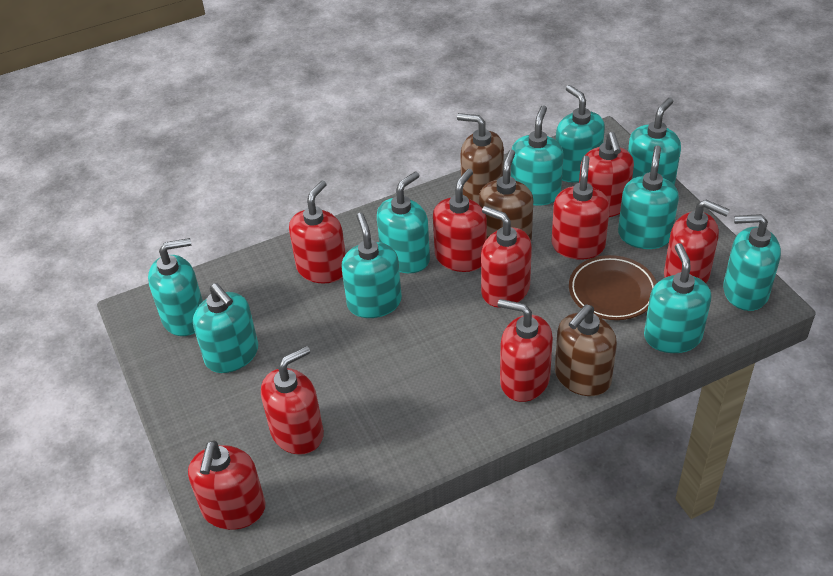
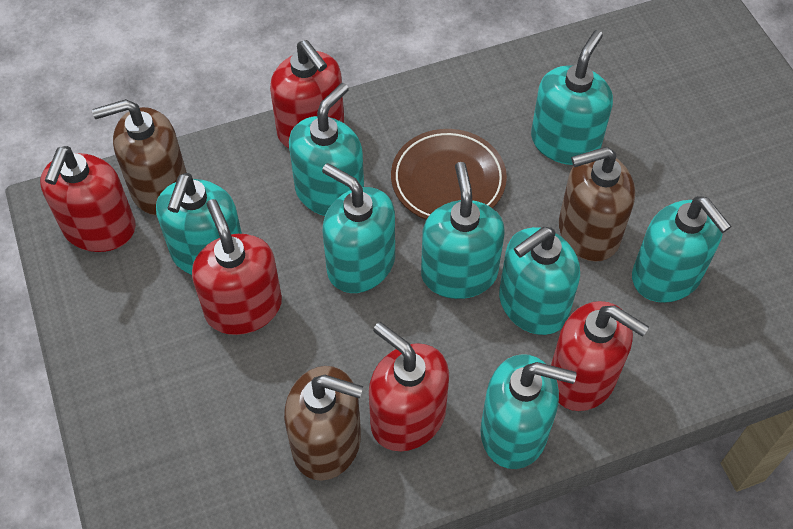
red soap dispenser: 9 -> 5
turquoise soap dispenser: 10 -> 8

